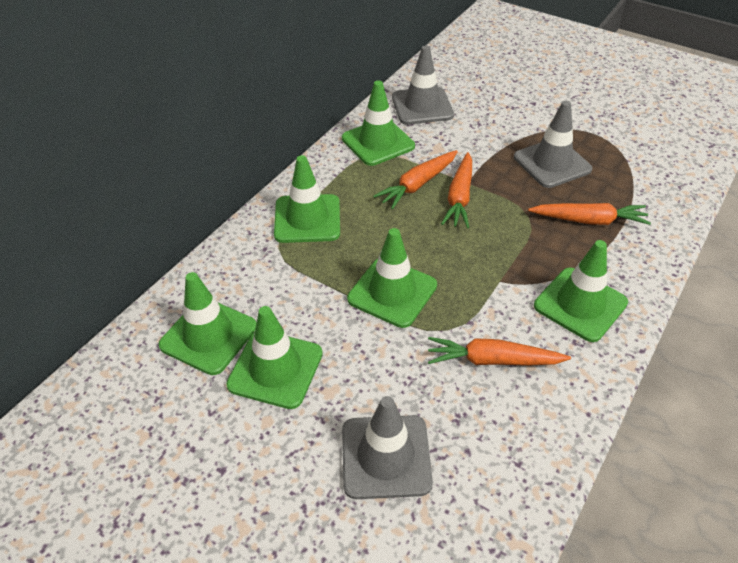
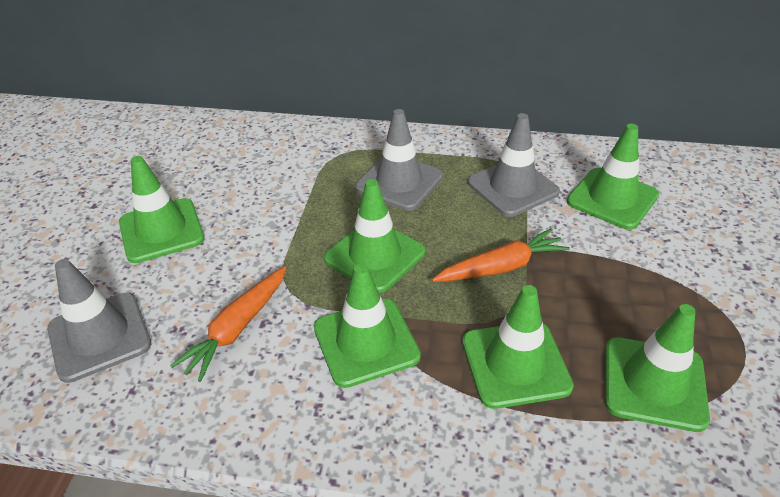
orange carrot: 4 -> 2

